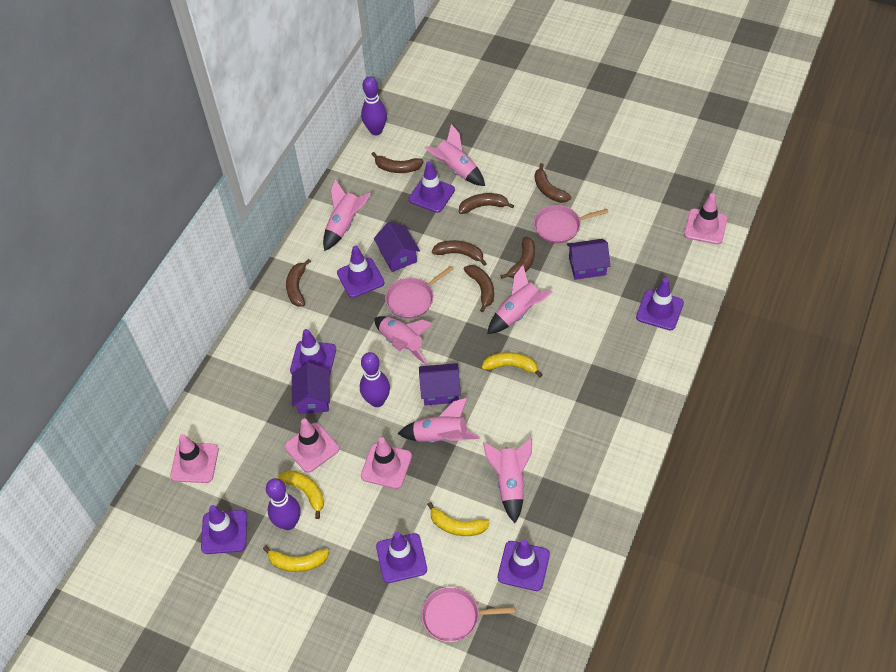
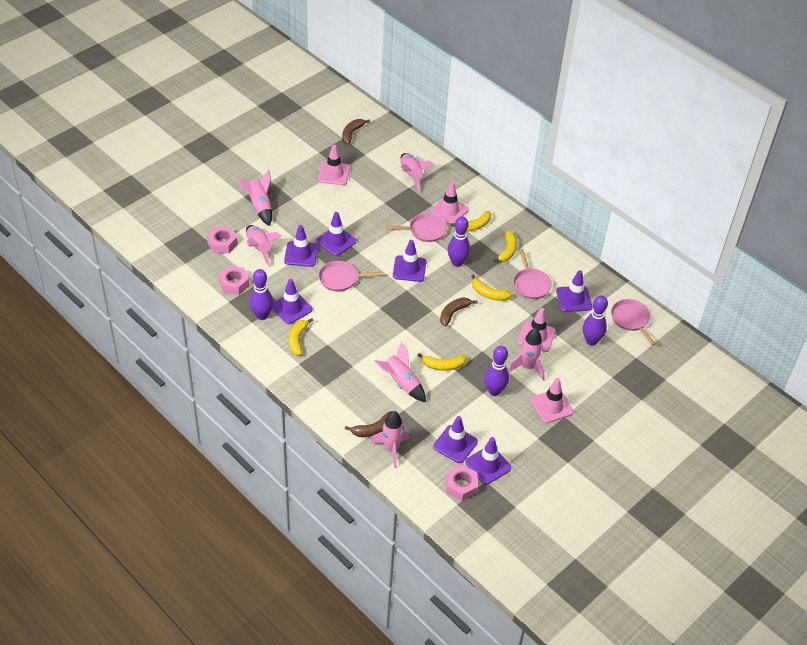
brown banana: 7 -> 3
pink nut: 0 -> 3
pink pan: 3 -> 4
purple bowling pin: 3 -> 4
purple house: 4 -> 0
yellow banana: 4 -> 5

